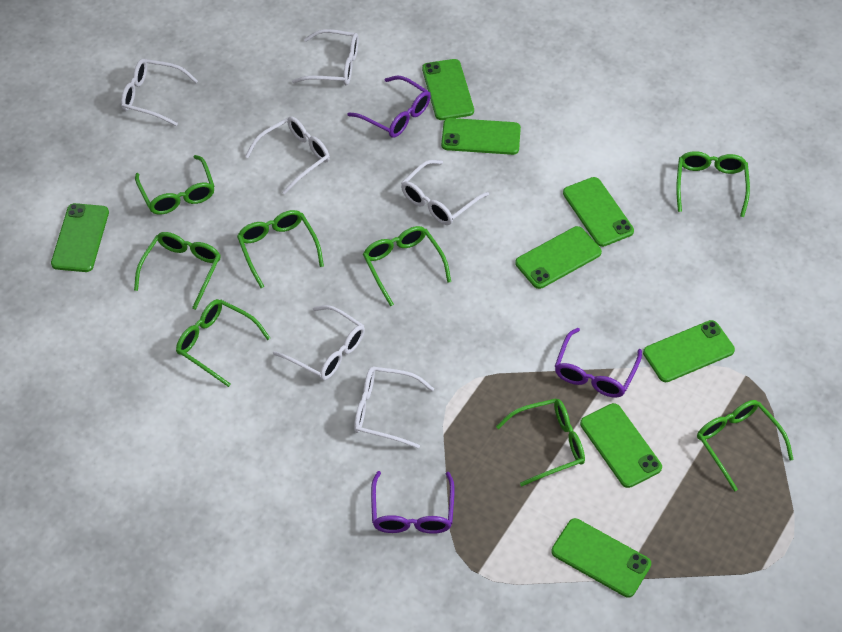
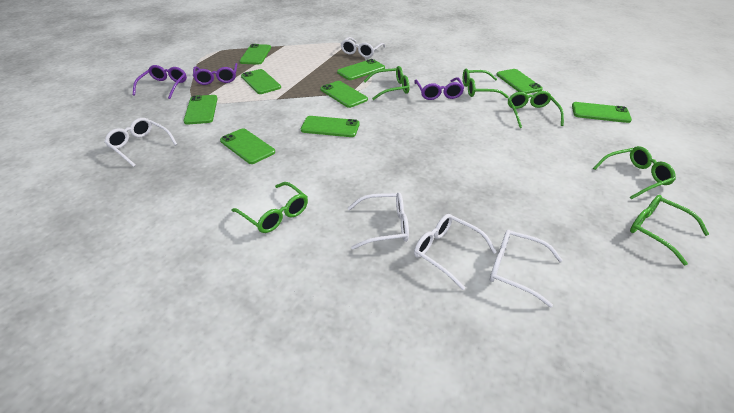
green glasses: 8 -> 6
green phone: 8 -> 9
white glasses: 6 -> 5

